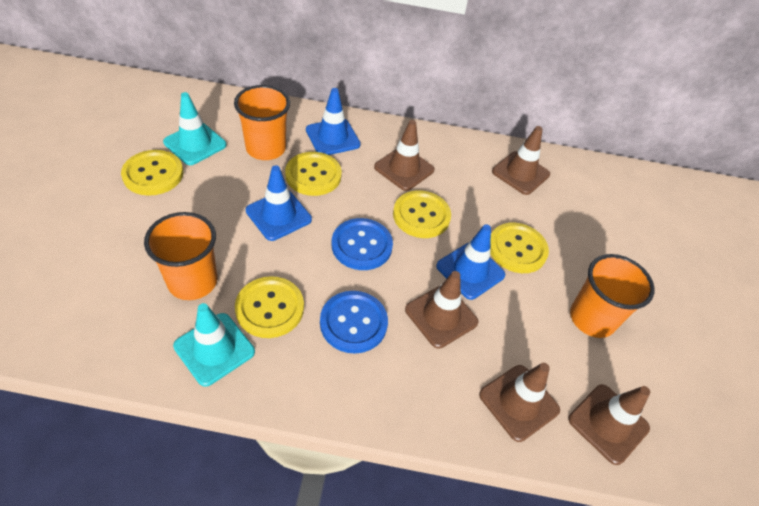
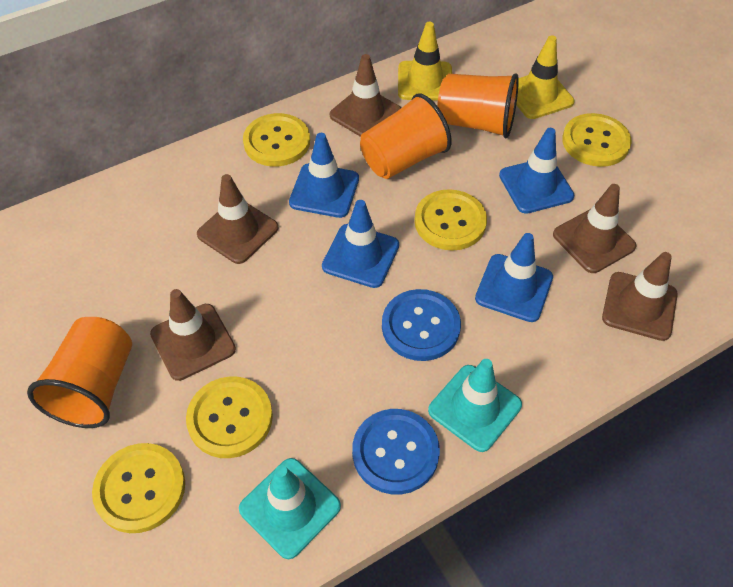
blue traffic cone: 3 -> 4
yellow traffic cone: 0 -> 2

